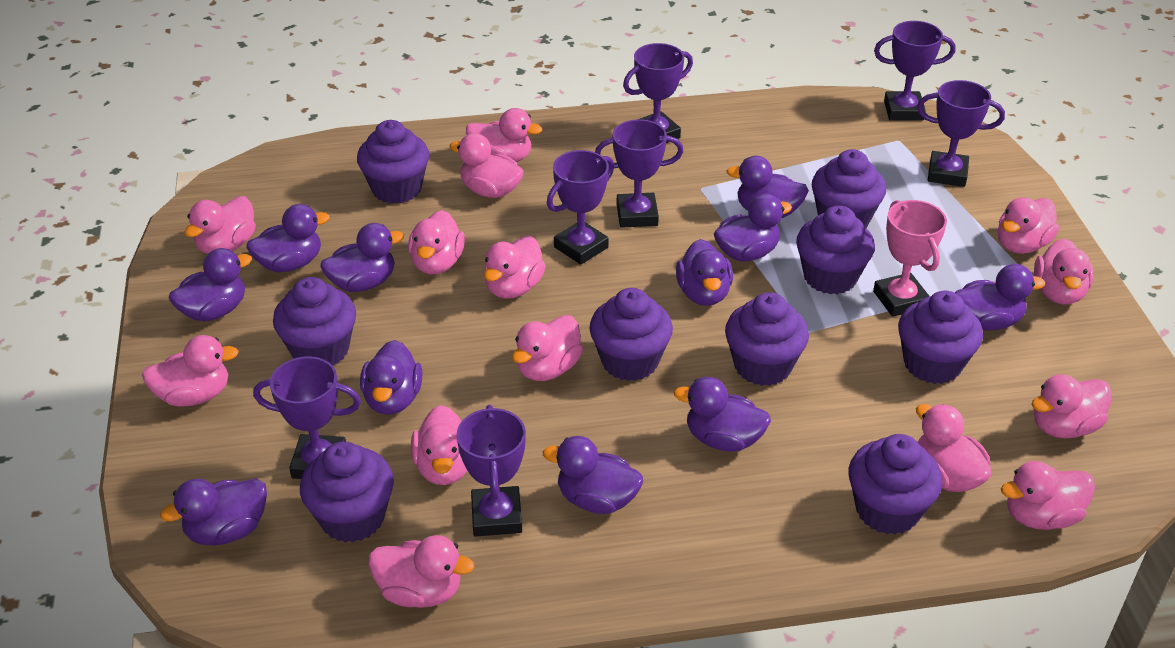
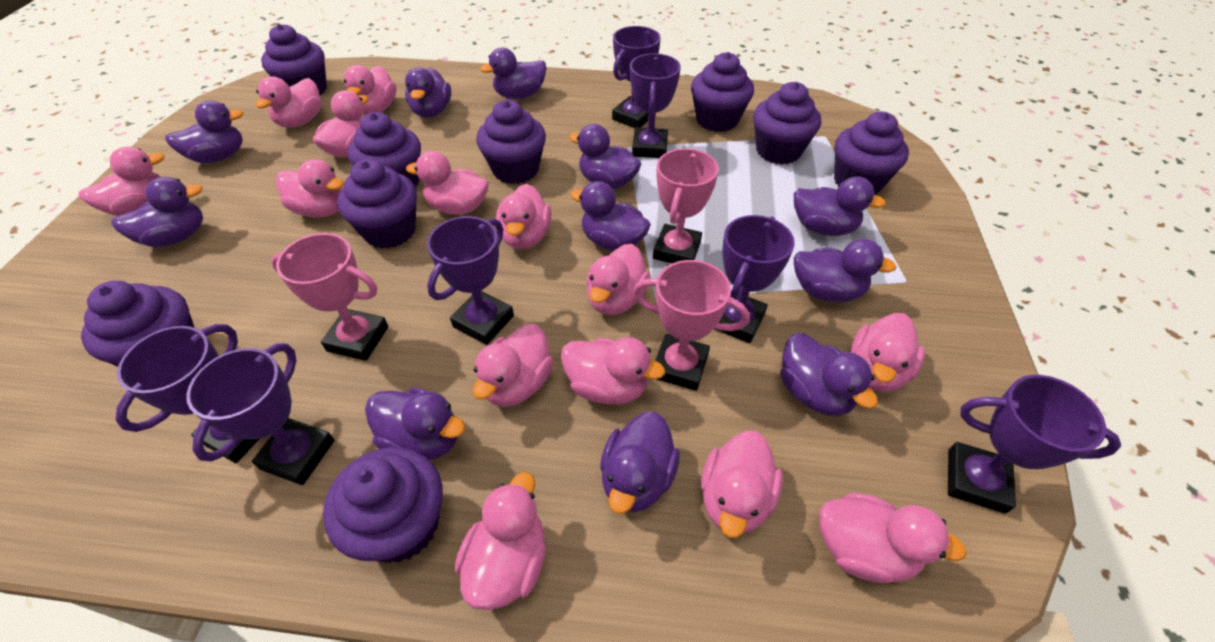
pink trophy: 1 -> 3

